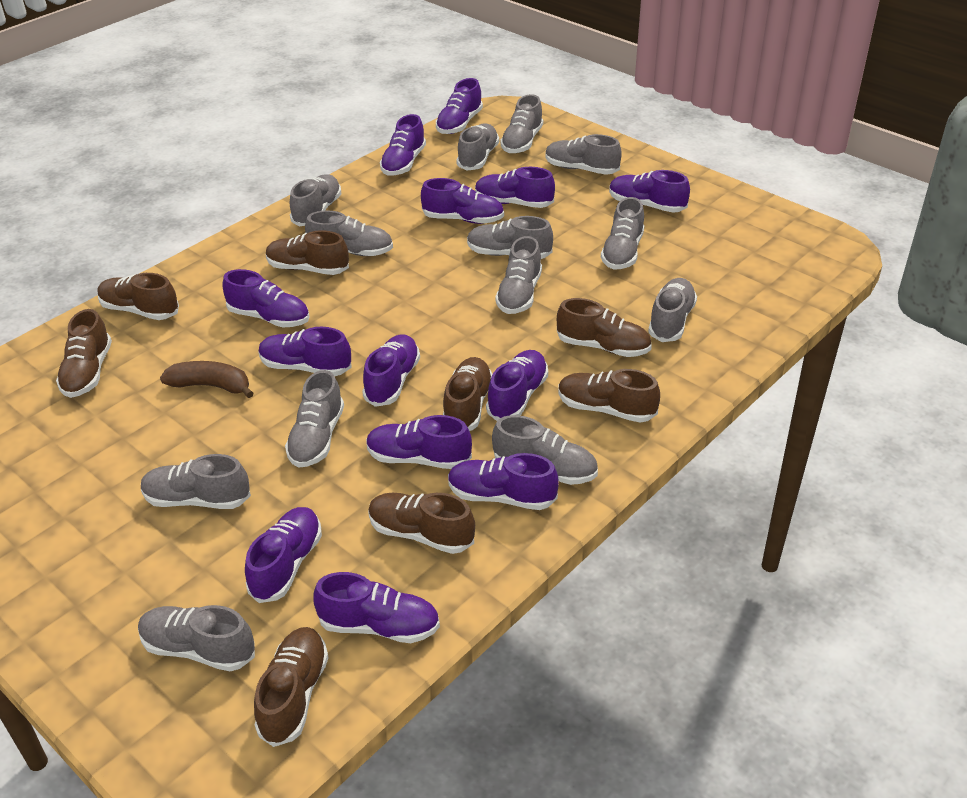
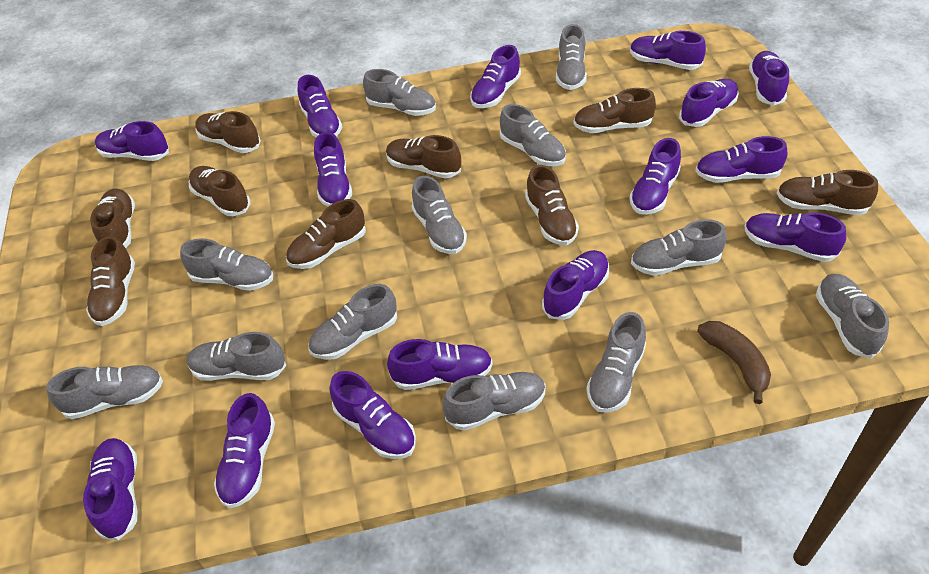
brown shoe: 8 -> 9
grey shoe: 13 -> 12
purple shoe: 13 -> 15

